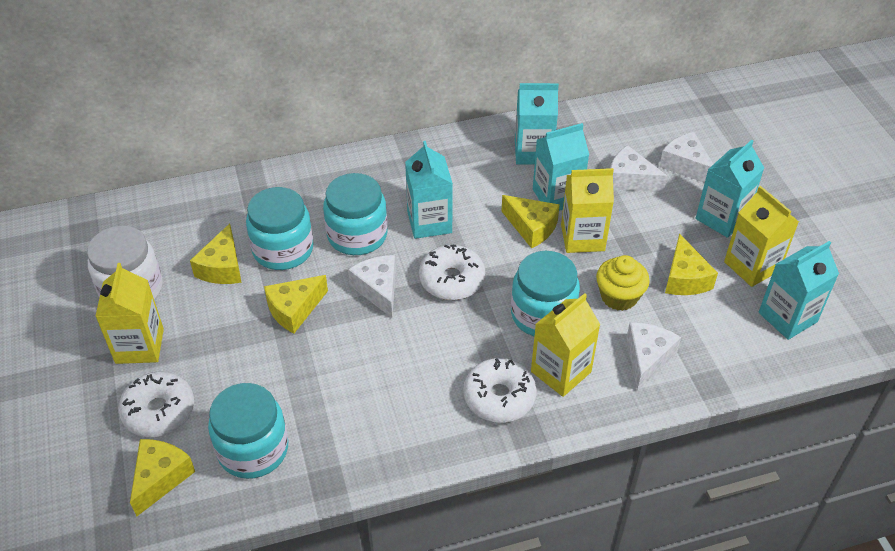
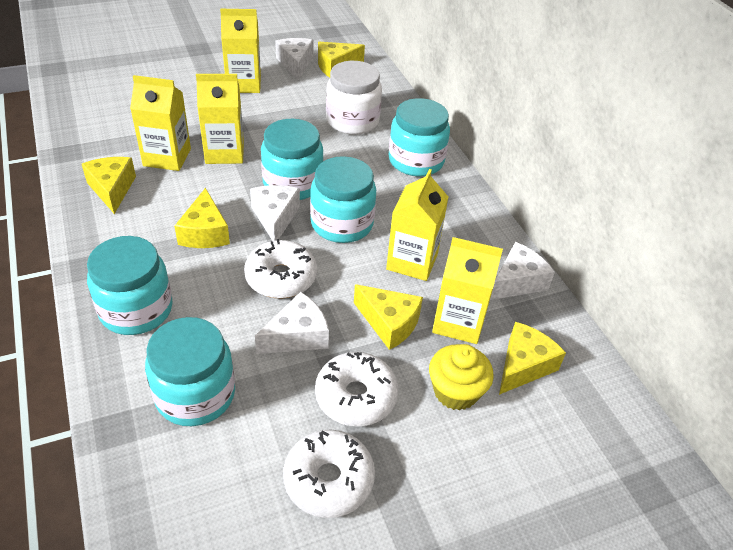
turquoise carton: 5 -> 0
turquoise jar: 4 -> 5
yellow carton: 4 -> 5

